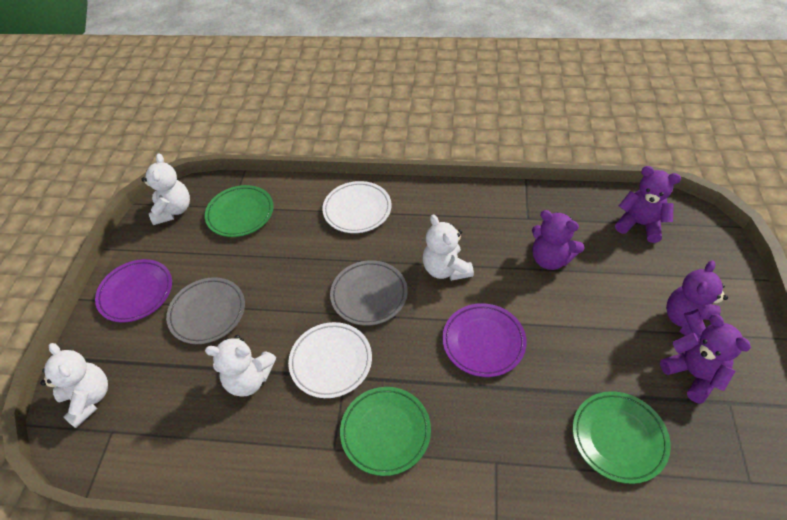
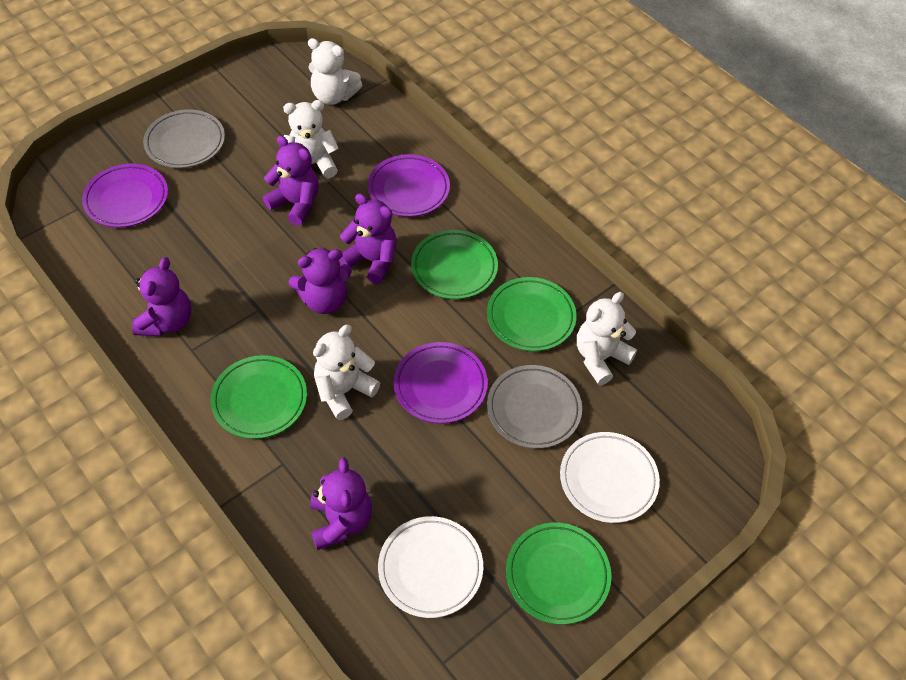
green plate: 3 -> 4
purple plate: 2 -> 3
purple teddy bear: 4 -> 5

